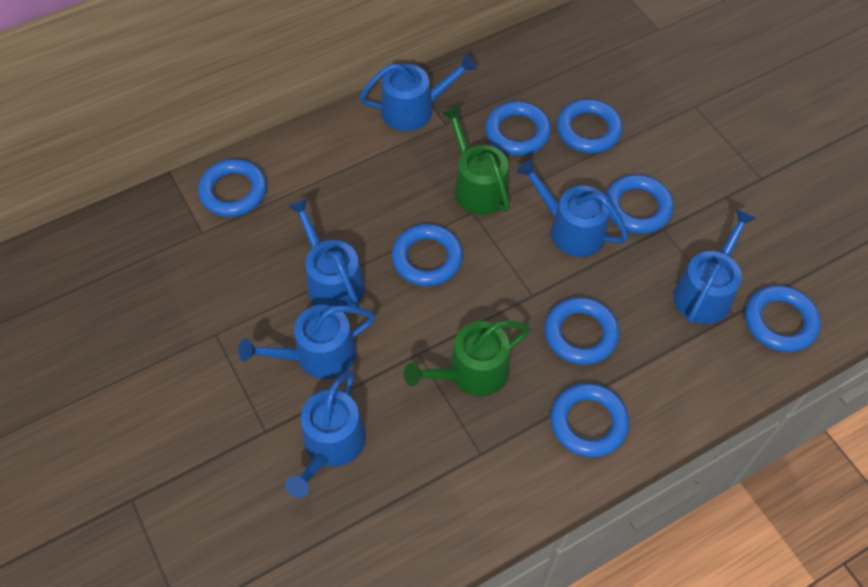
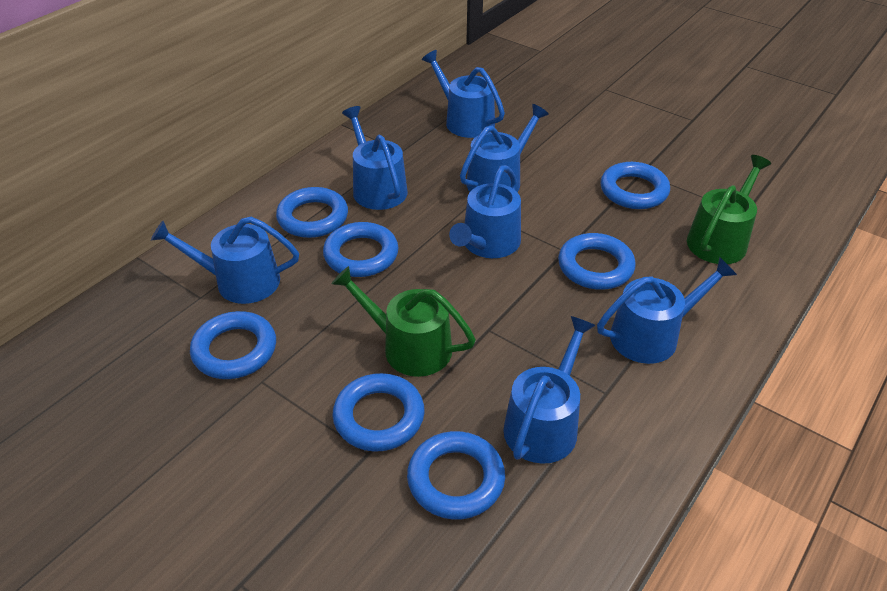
blue ring: 8 -> 7
blue watering can: 6 -> 7

